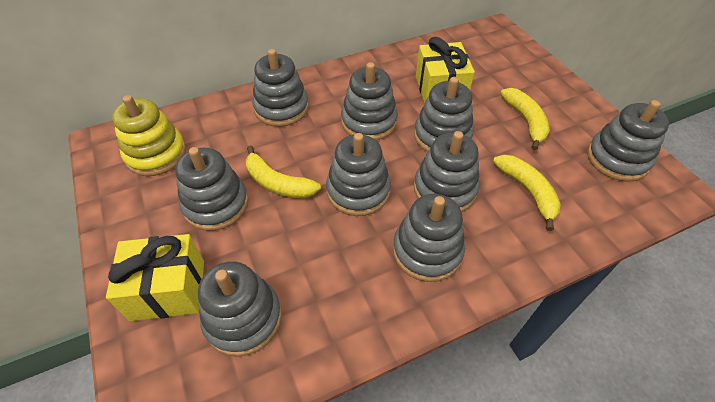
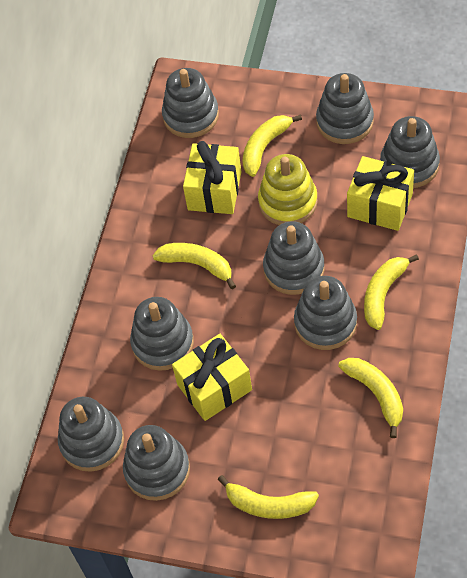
grey stacking toy: 9 -> 8
yellow banana: 3 -> 5
yellow gift: 2 -> 3

